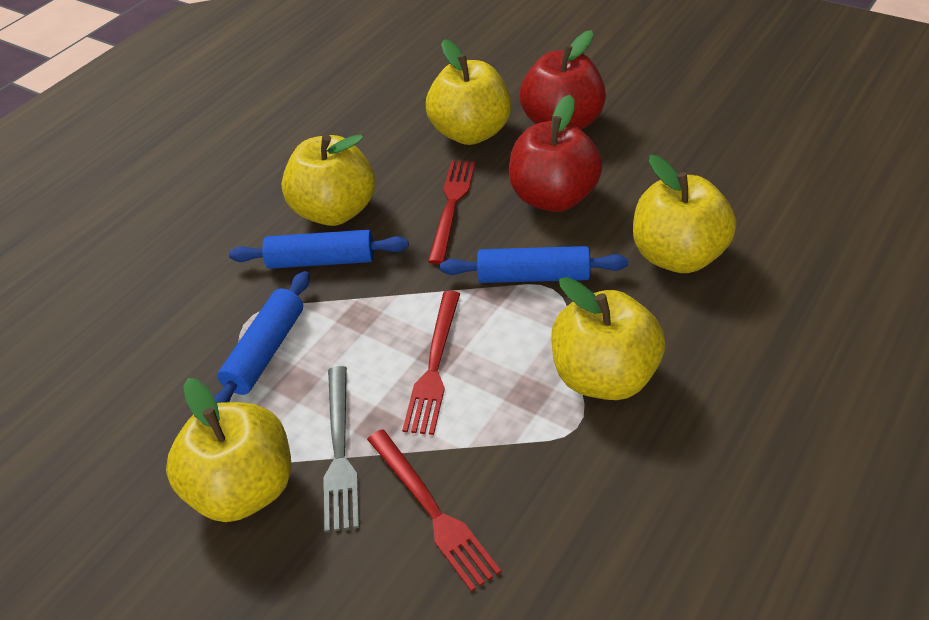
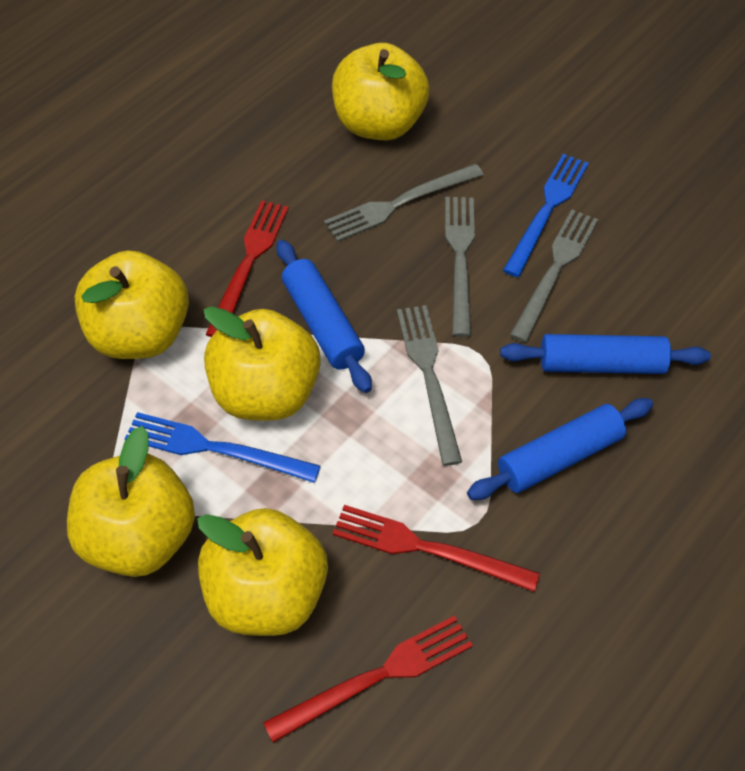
blue fork: 0 -> 2
grey fork: 1 -> 4
red apple: 2 -> 0

